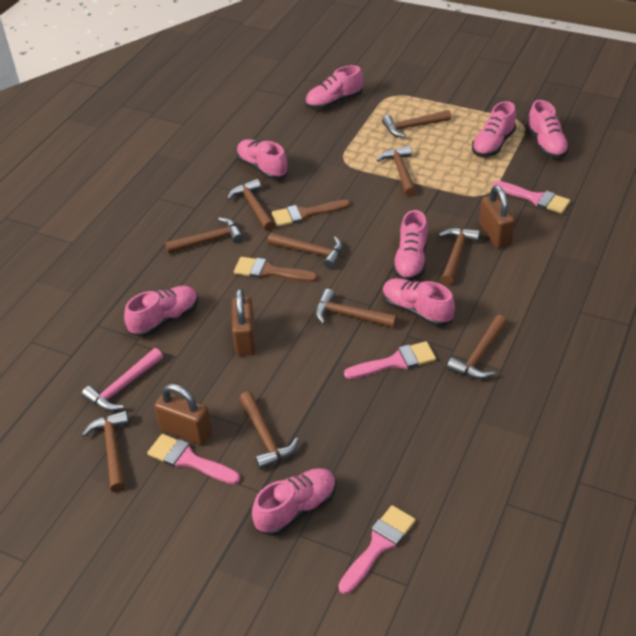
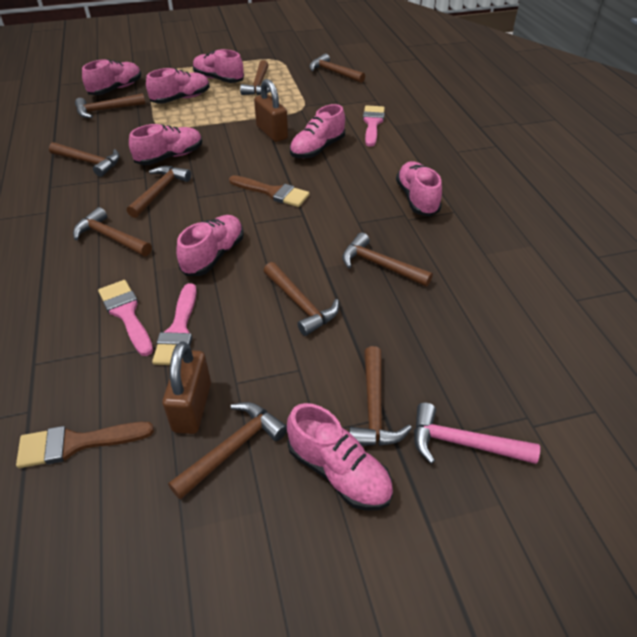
brown padlock: 3 -> 2
pink brush: 4 -> 3

